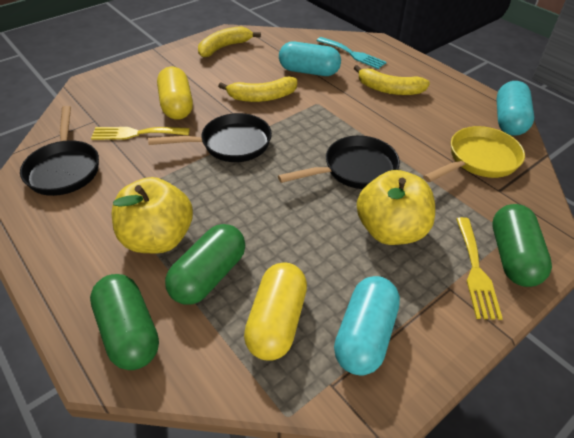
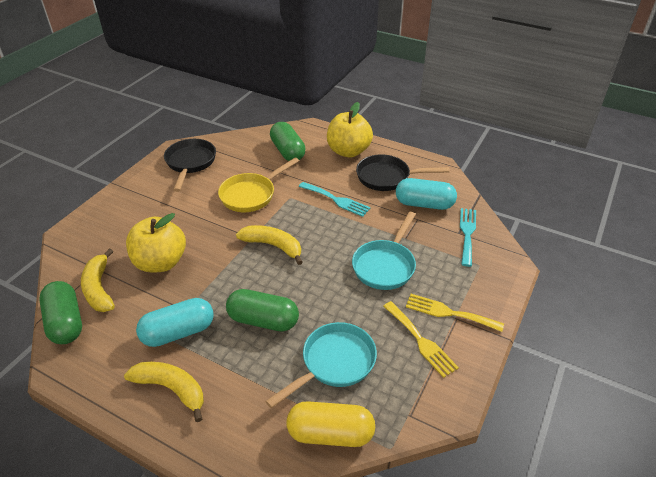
black pan: 3 -> 2
turquoise capsule: 3 -> 2
turquoise fork: 1 -> 2
turquoise pan: 0 -> 2
yellow capsule: 2 -> 1

